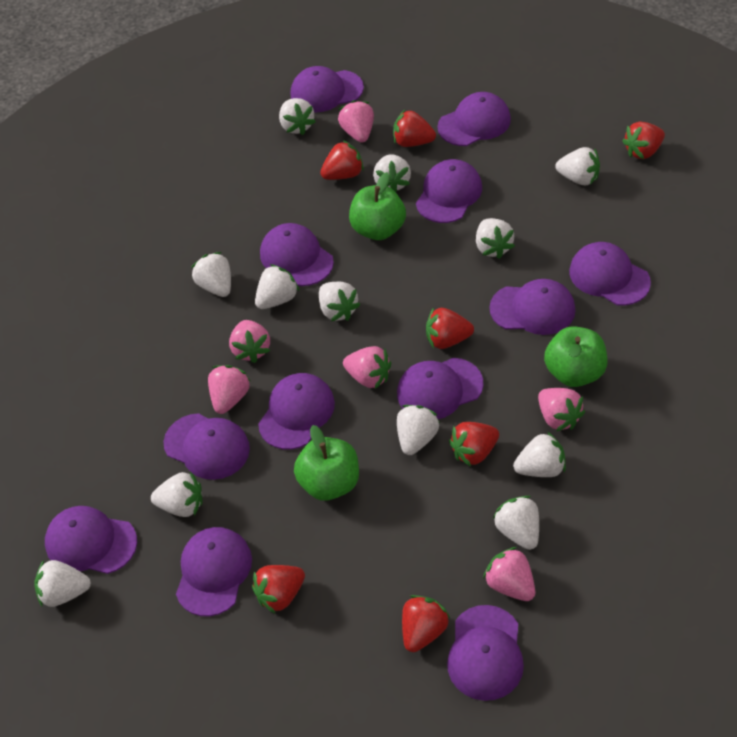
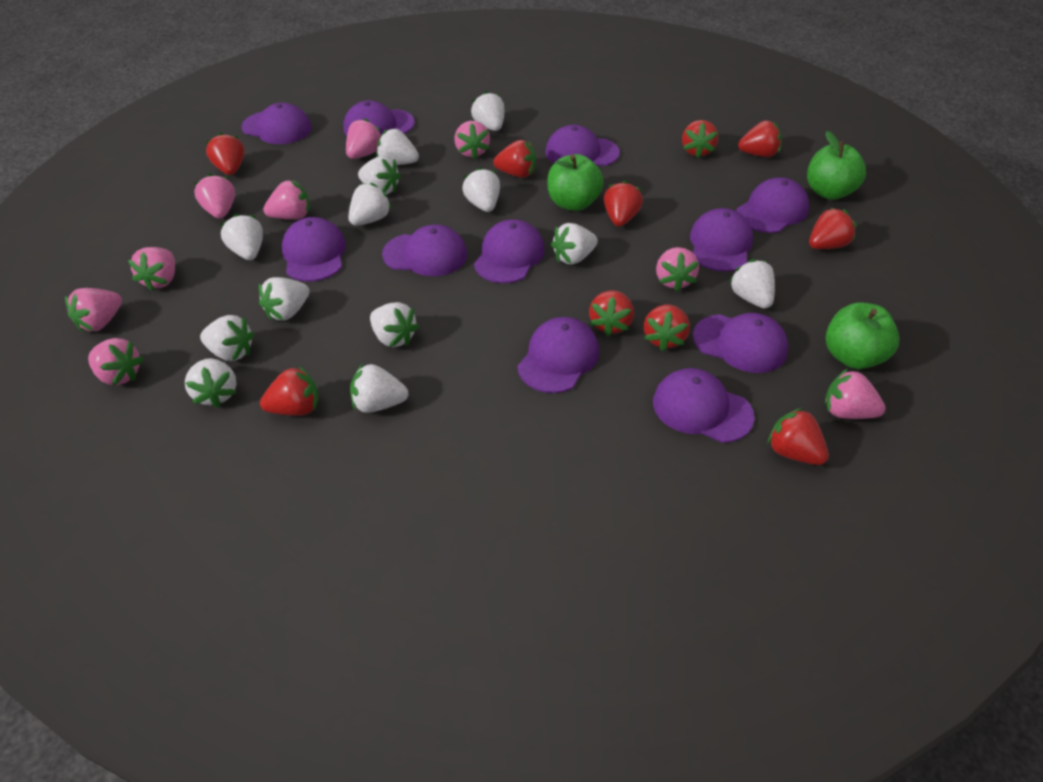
pink strawberry: 6 -> 9
purple cap: 12 -> 11
red strawberry: 7 -> 10
white strawberry: 12 -> 13

